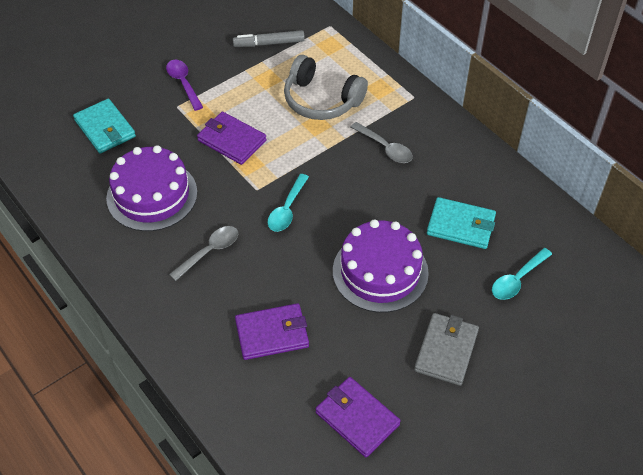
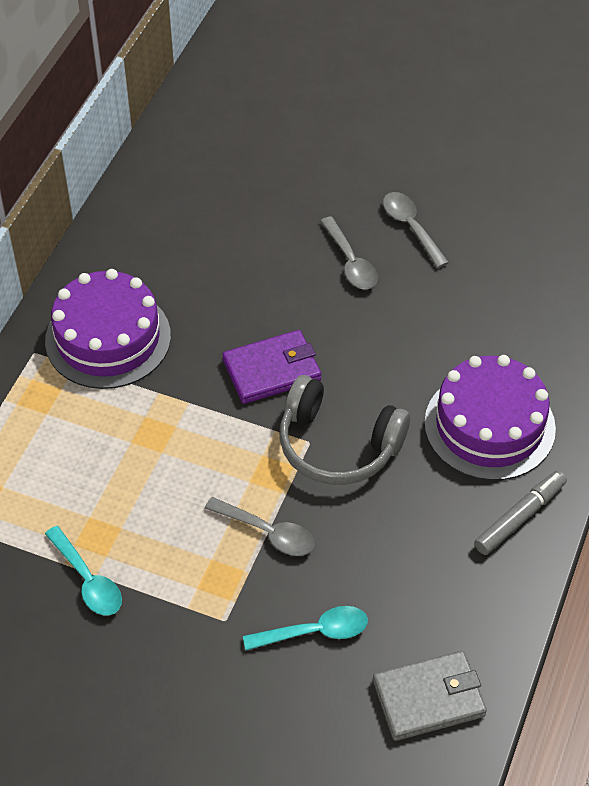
grey spoon: 2 -> 3
purple spoon: 1 -> 0
purple wallet: 3 -> 1
turquoise wallet: 2 -> 0

